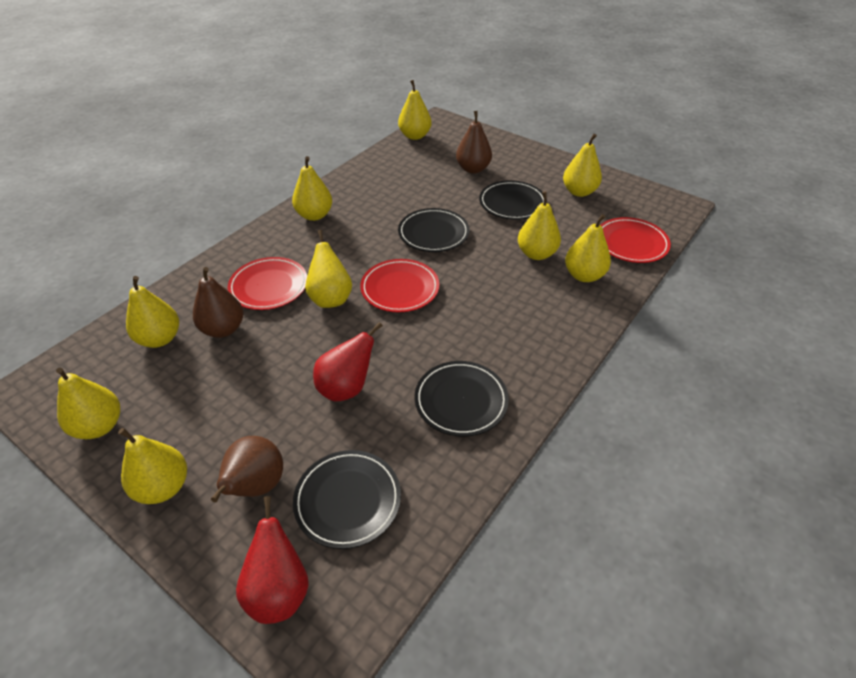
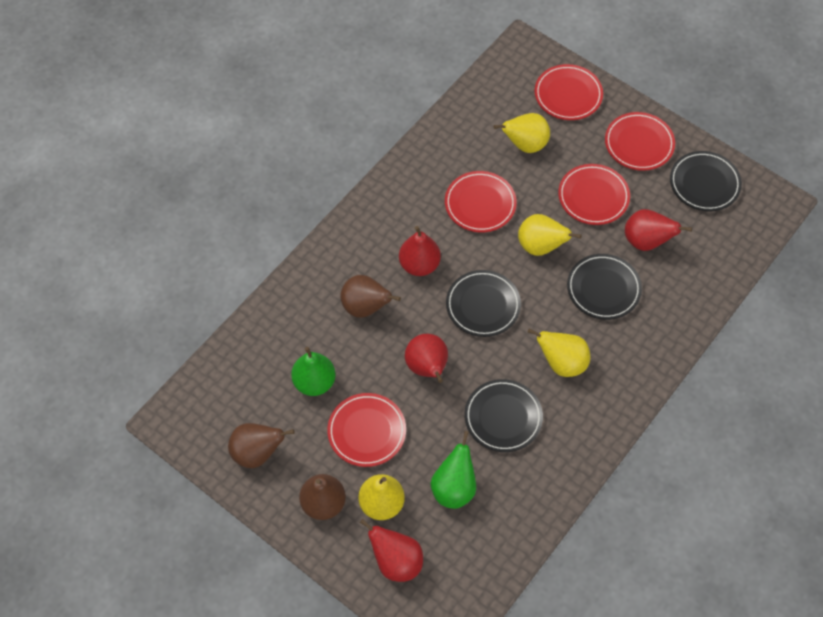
green pear: 0 -> 2
red pear: 2 -> 4
red plate: 3 -> 5
yellow pear: 9 -> 4

